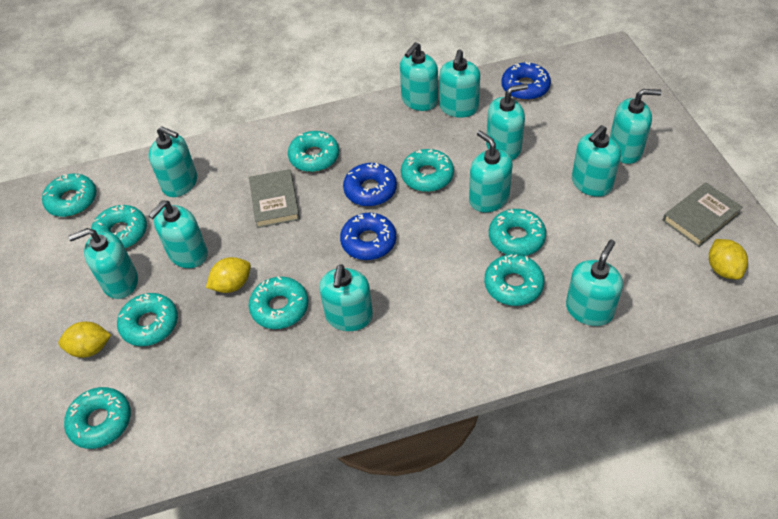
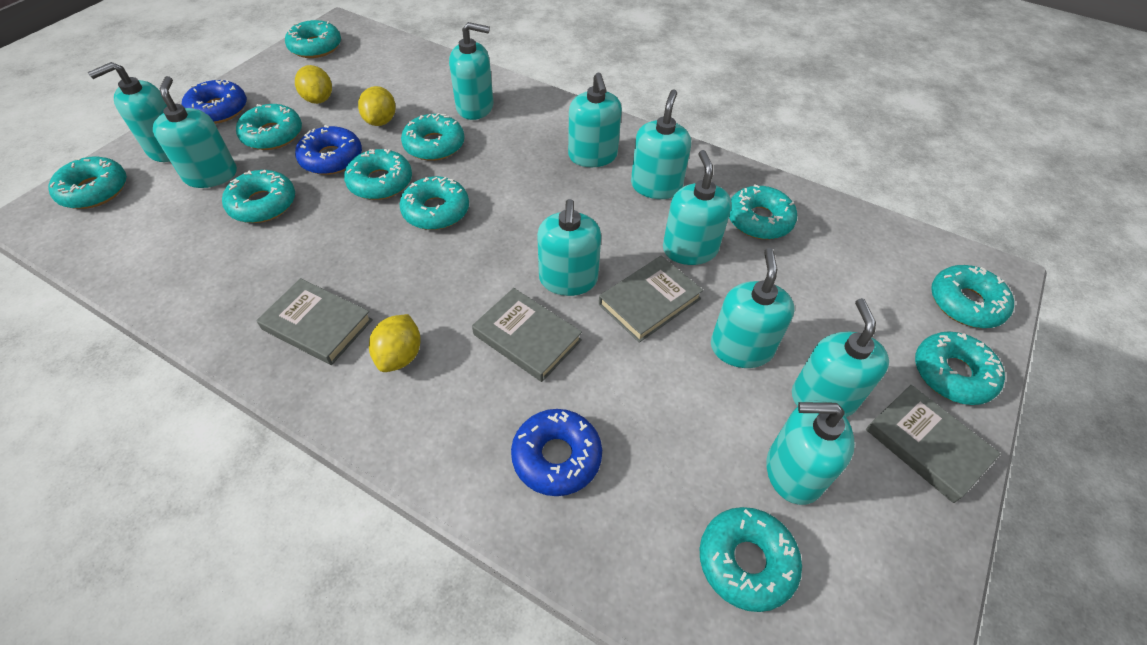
grey book: 2 -> 4
turquoise donut: 9 -> 11
turquoise soap dispenser: 11 -> 10

